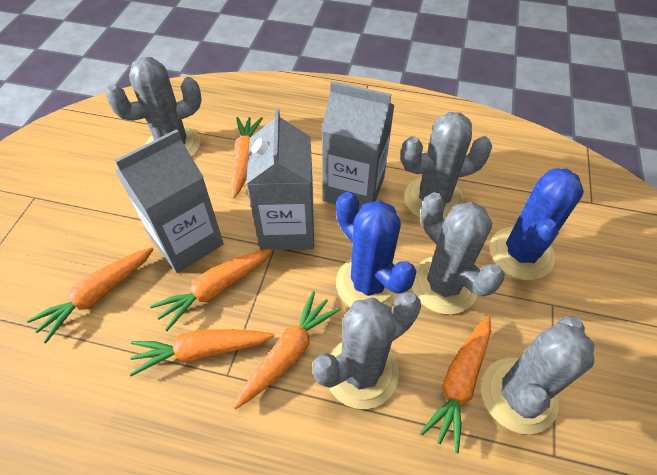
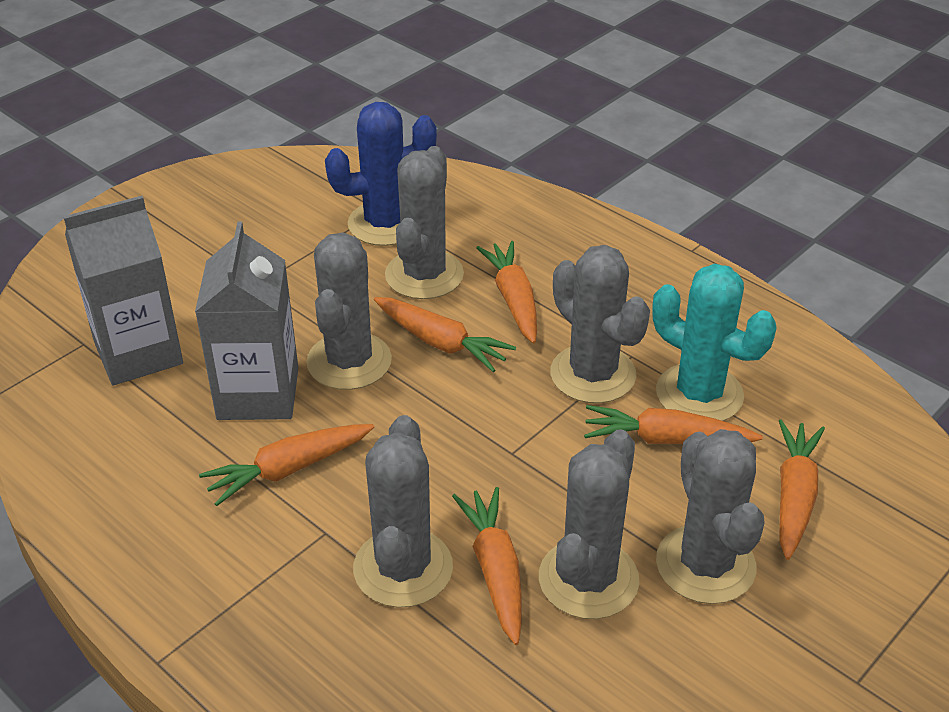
blue cactus: 2 -> 1
grey cactus: 5 -> 6
grey carton: 3 -> 2
turquoise cactus: 0 -> 1

